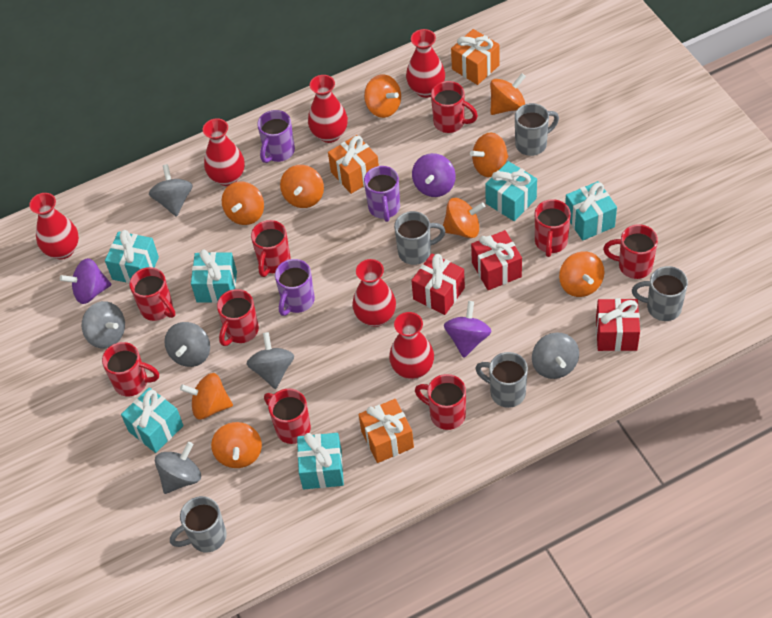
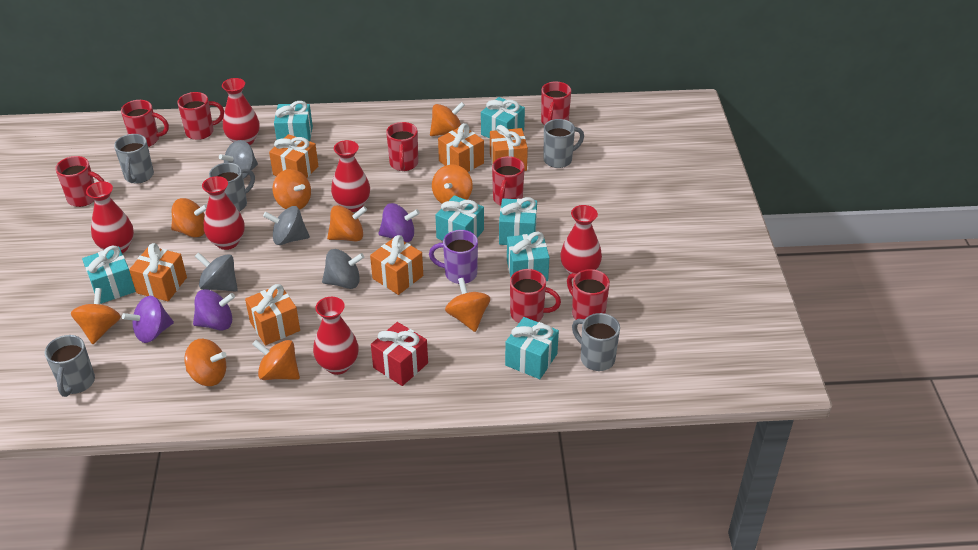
grey spinning top: 6 -> 4
orange gift: 3 -> 6
purple mug: 3 -> 1
red gift: 3 -> 1
red mug: 9 -> 8
turquoise gift: 6 -> 7

